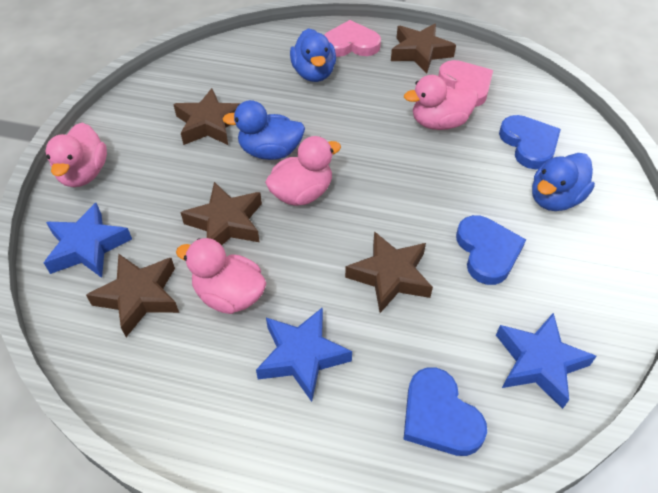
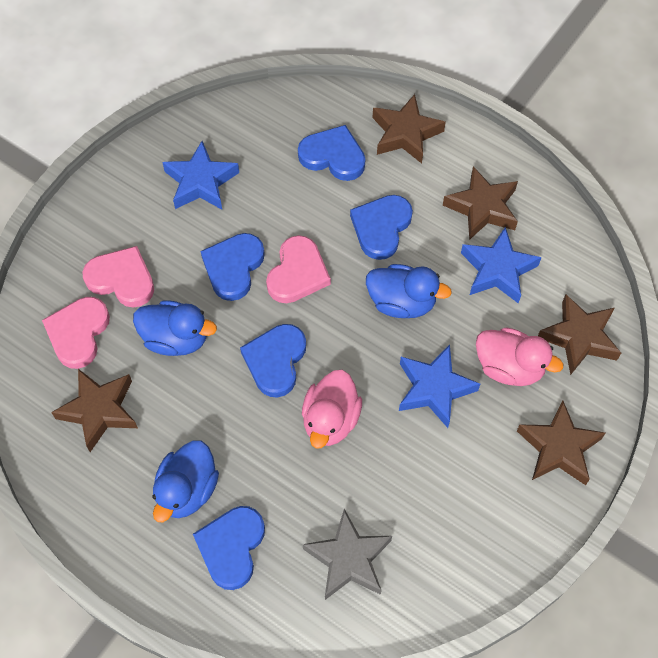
blue heart: 3 -> 5
grey star: 0 -> 1
pink duck: 4 -> 2
pink heart: 2 -> 3

